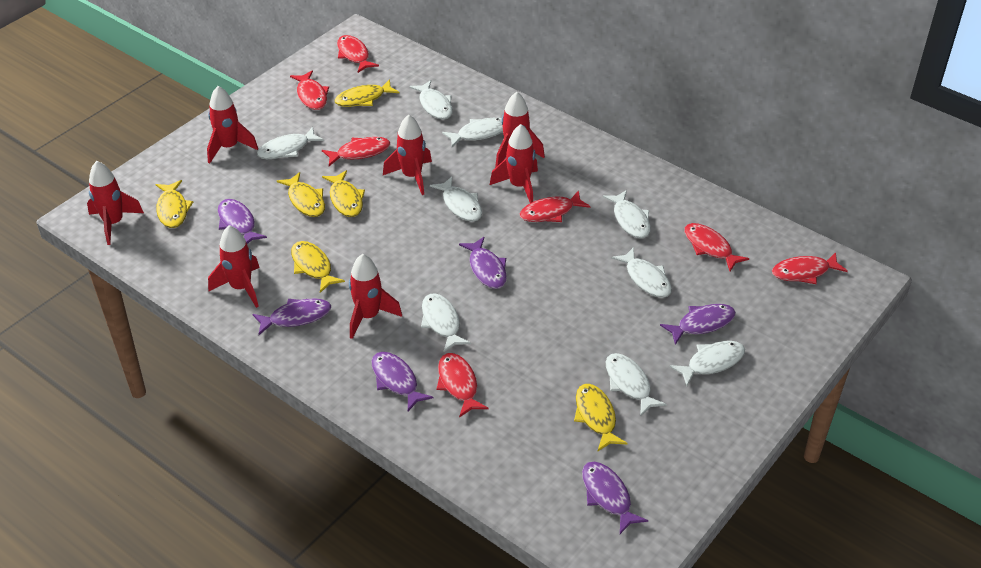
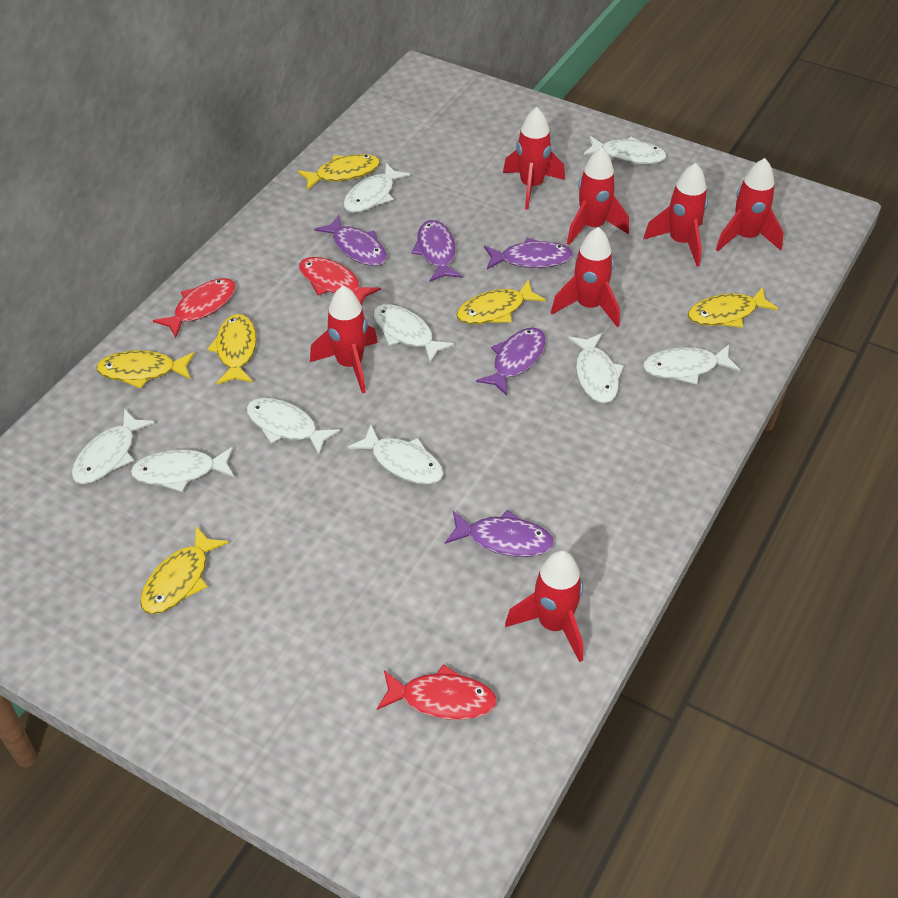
purple fish: 6 -> 5
red fish: 7 -> 3

